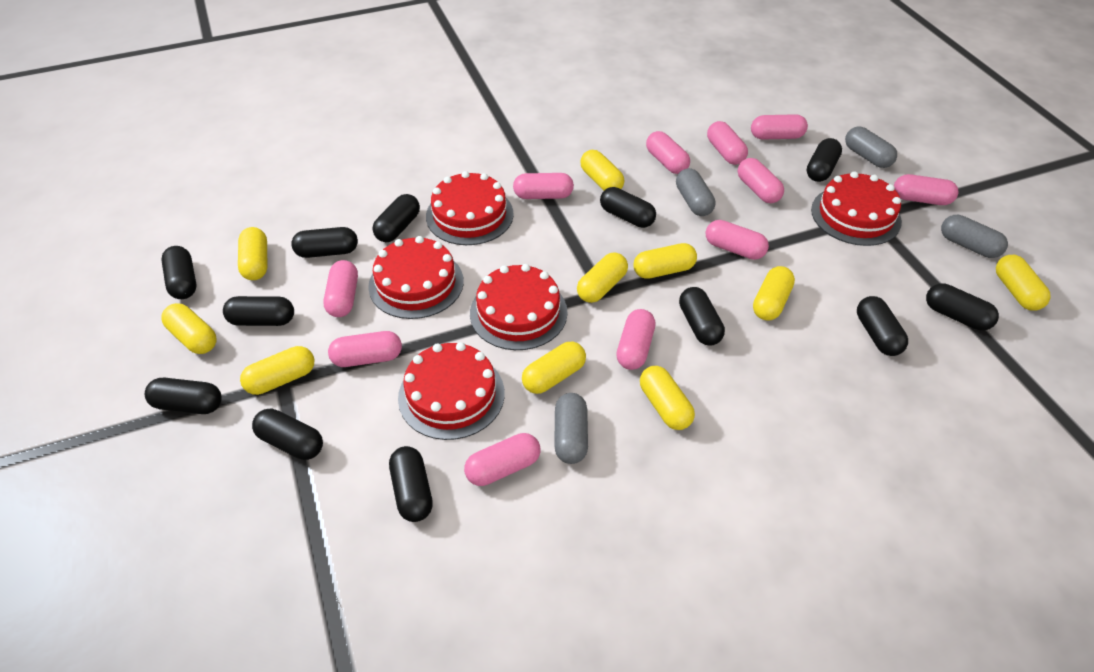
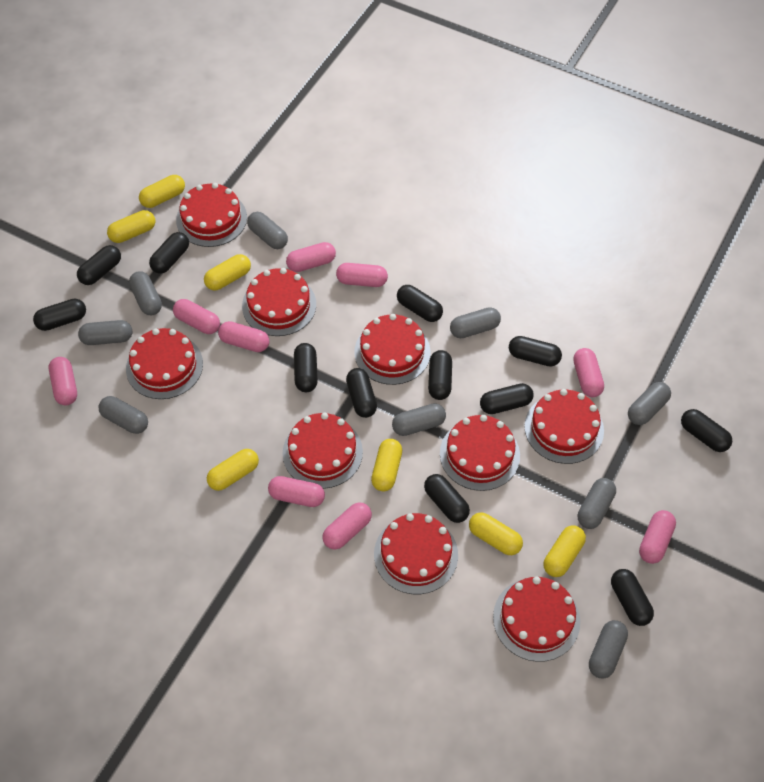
grey capsule: 4 -> 9
pink capsule: 11 -> 9
red cake: 5 -> 9
yellow capsule: 10 -> 7

